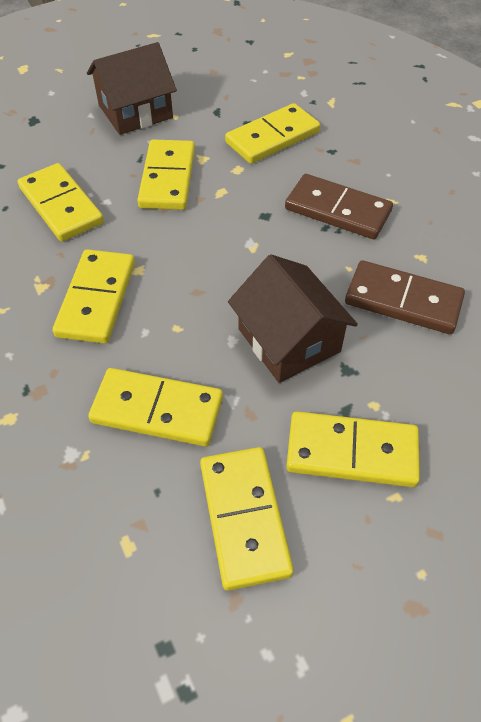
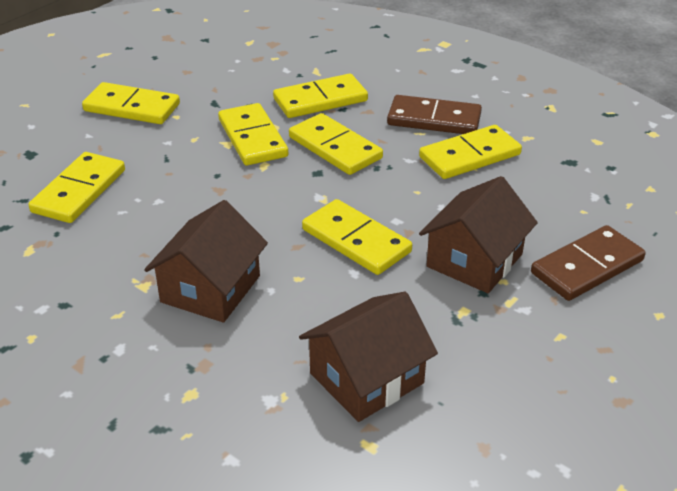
brown house: 2 -> 3

